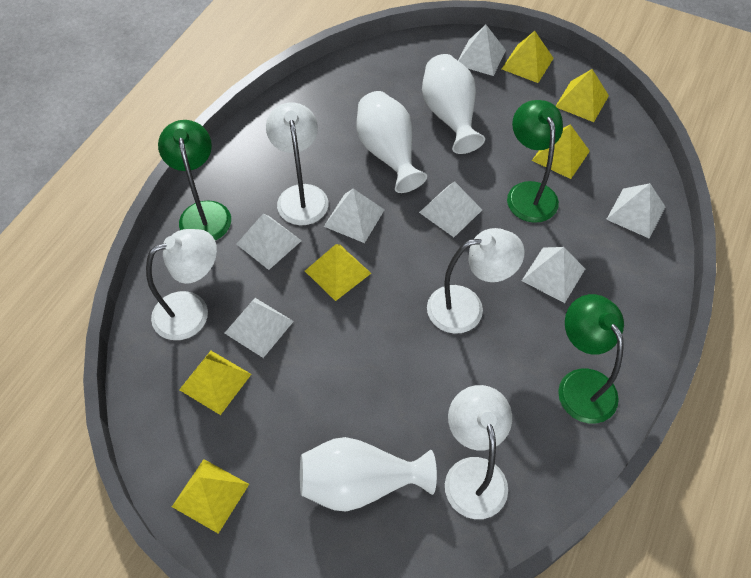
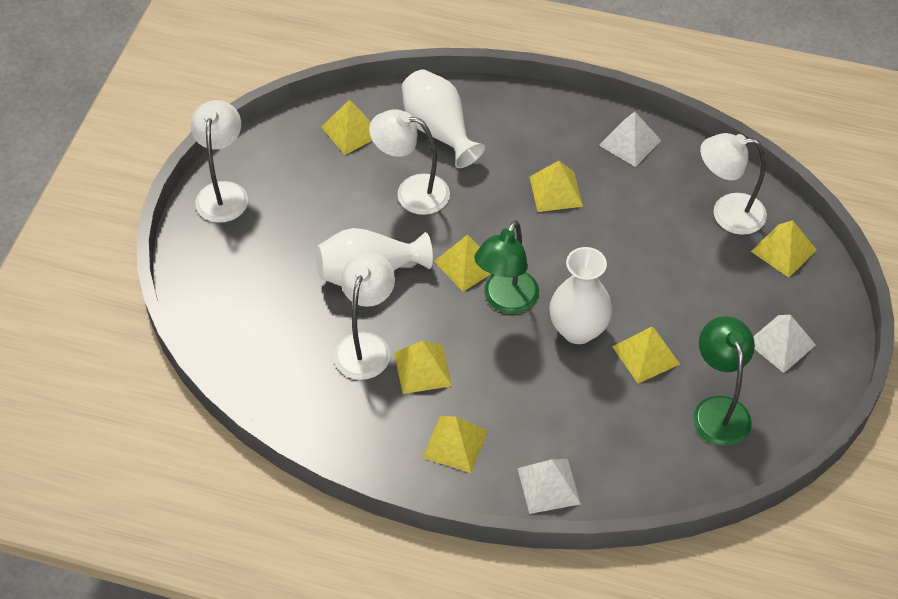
green lamp: 3 -> 2
white pyramid: 7 -> 3
yellow pyramid: 6 -> 7

